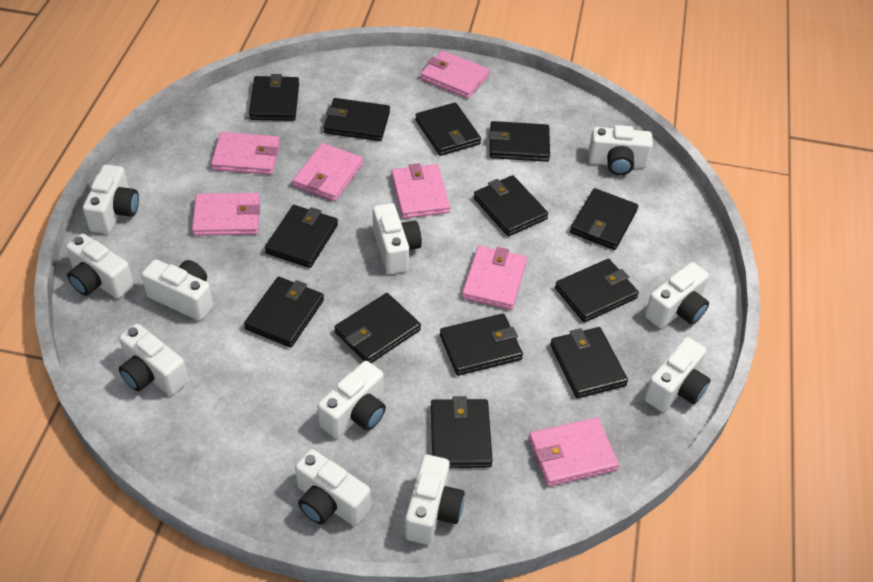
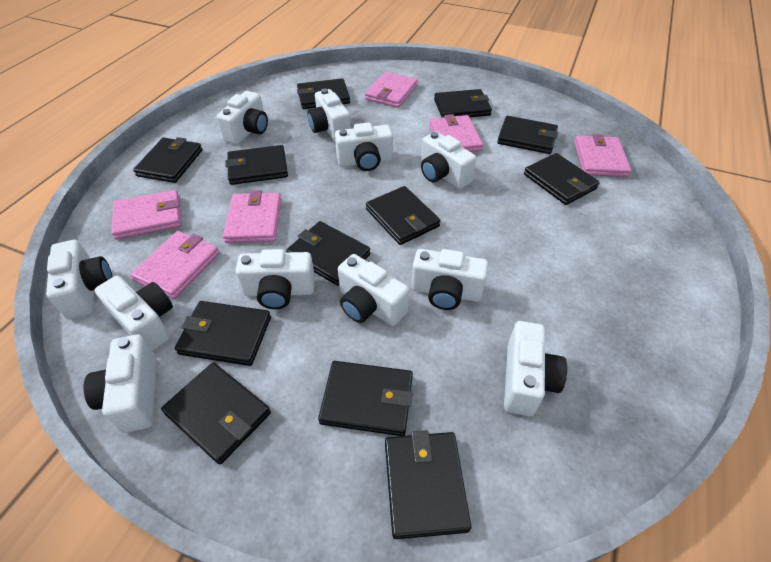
black wallet: 13 -> 12
pink wallet: 7 -> 6

